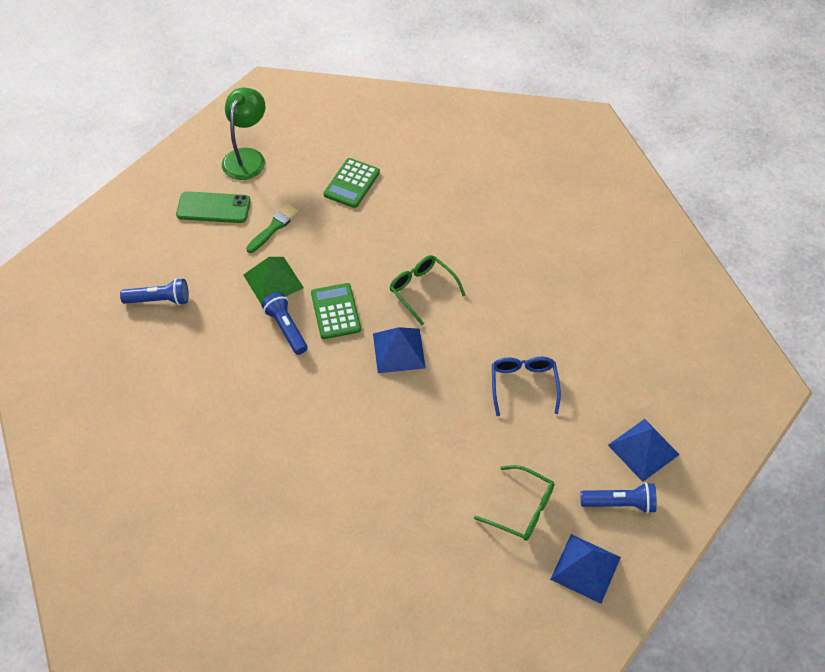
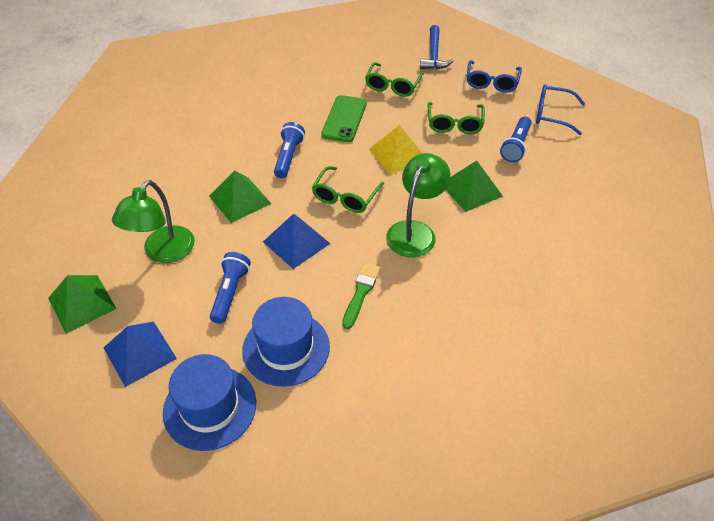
blue glasses: 1 -> 2
blue hammer: 0 -> 1
blue hat: 0 -> 2
blue pyramid: 3 -> 2
green calculator: 2 -> 0
green glasses: 2 -> 3
green lamp: 1 -> 2
green pyramid: 1 -> 3
yellow pyramid: 0 -> 1

